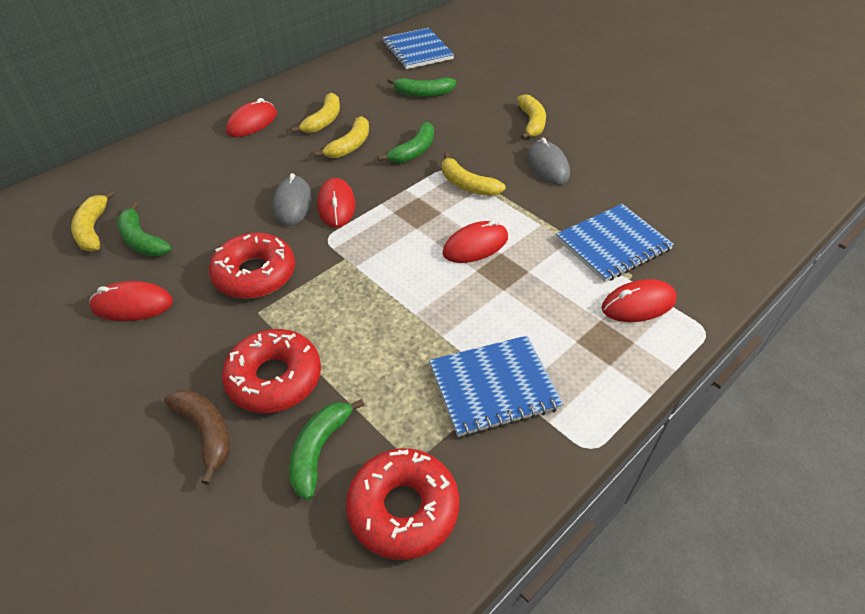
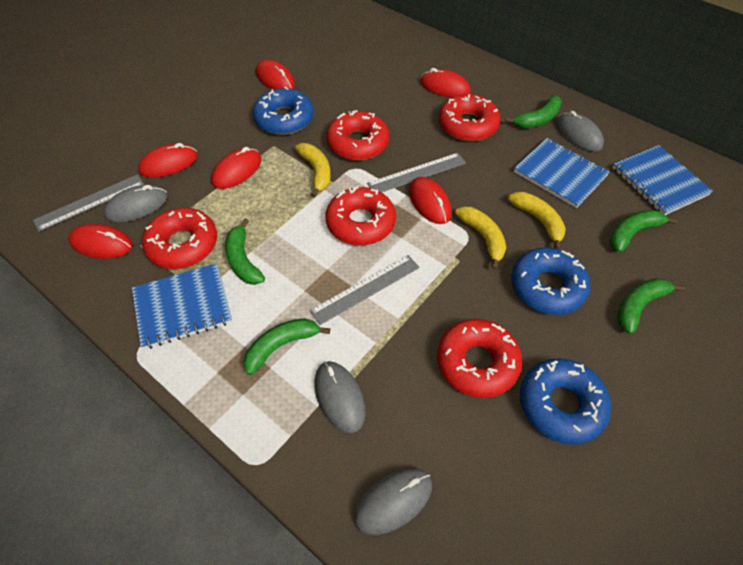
blue donut: 0 -> 3
brown banana: 1 -> 0
green banana: 4 -> 5
grey mouse: 2 -> 4
grey ruler: 0 -> 3
red donut: 3 -> 5
red mouse: 5 -> 6
yellow banana: 5 -> 3

